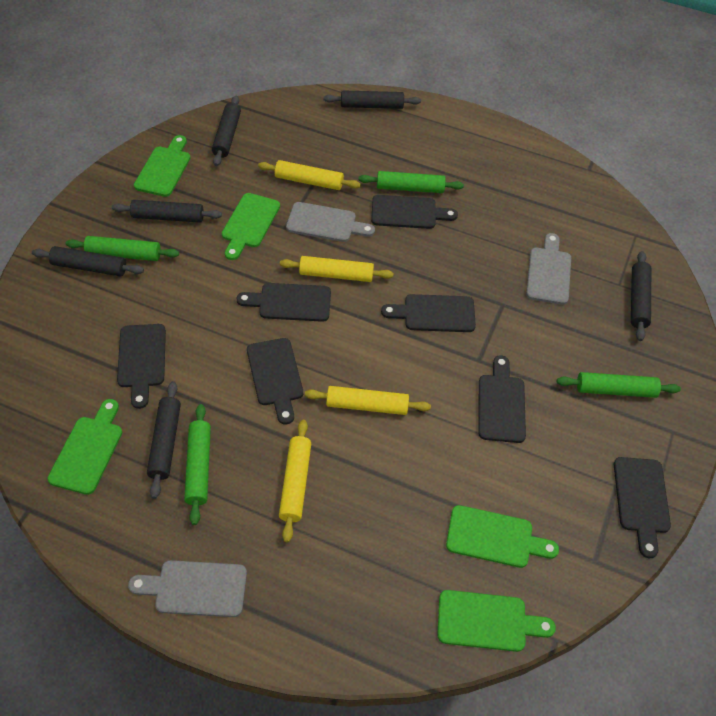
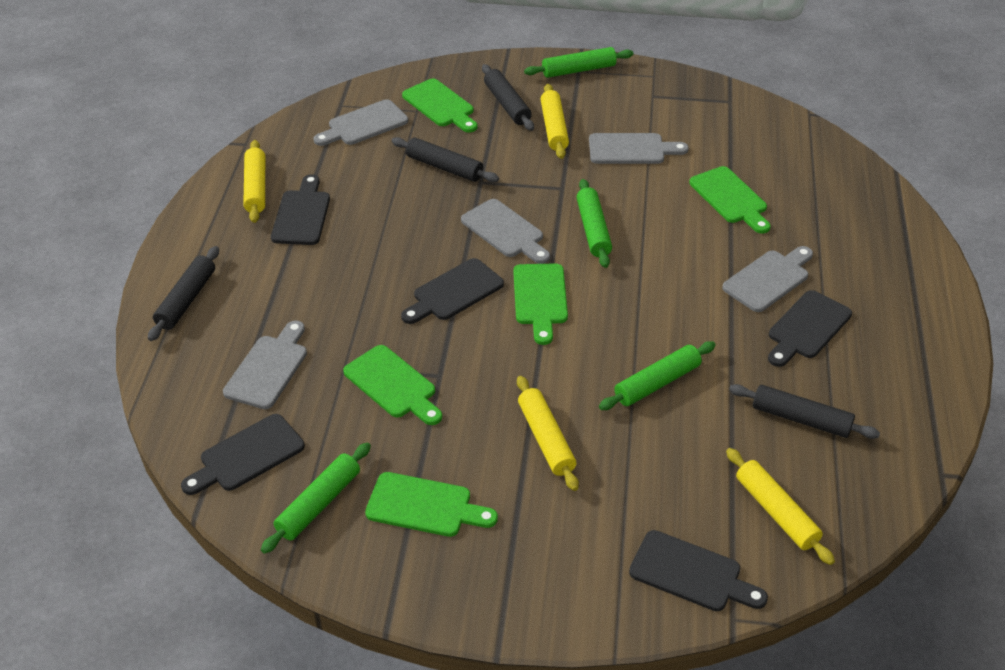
black cutting board: 7 -> 5
black rolling pin: 6 -> 4
grey cutting board: 3 -> 5

